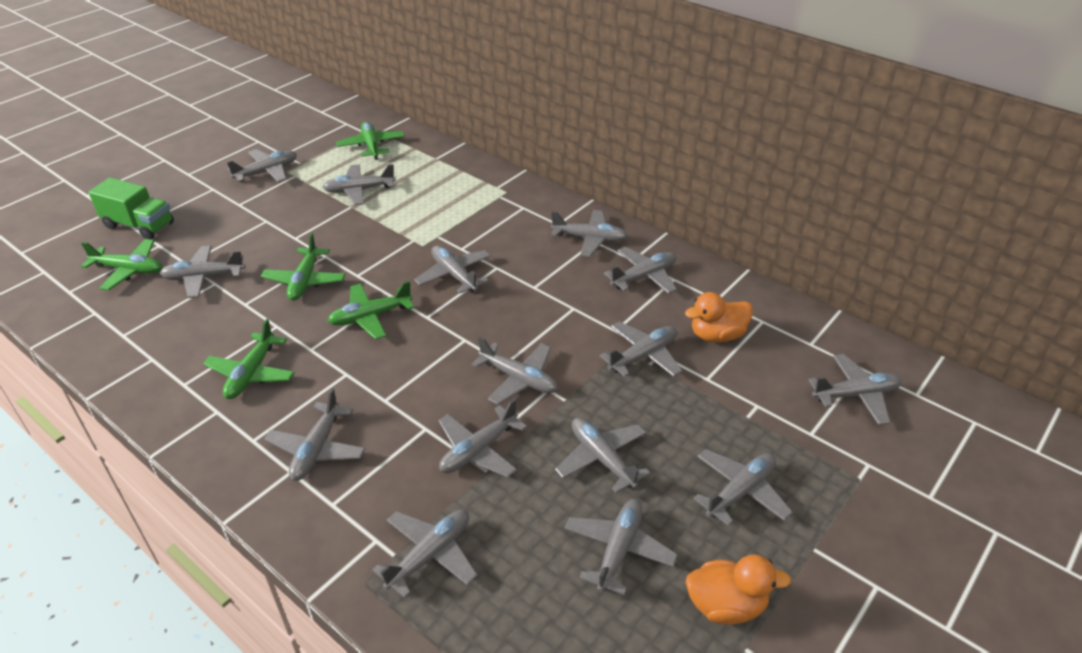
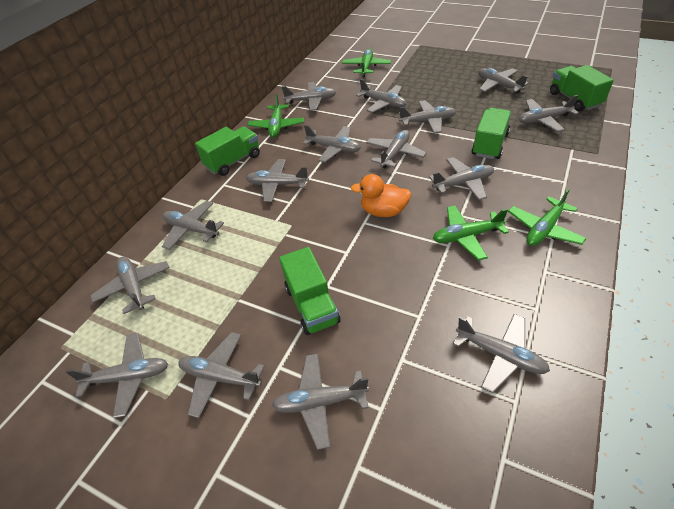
green plane: 5 -> 4
green truck: 1 -> 4
orange duck: 2 -> 1

